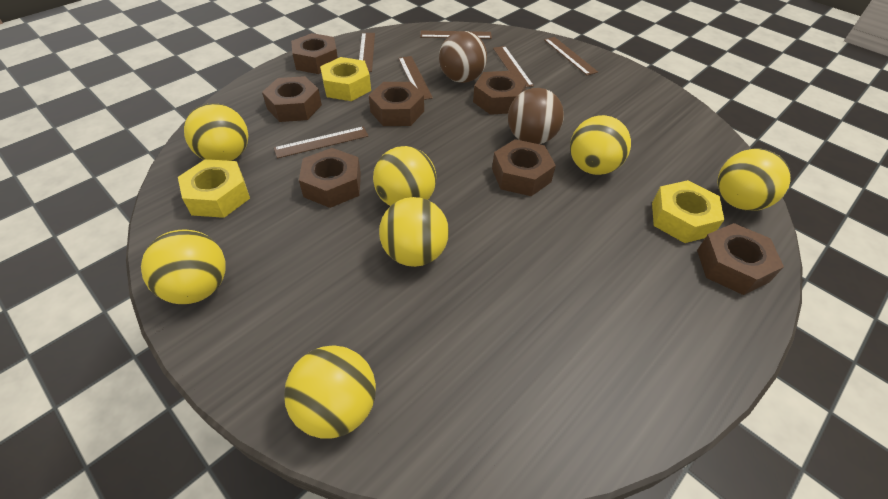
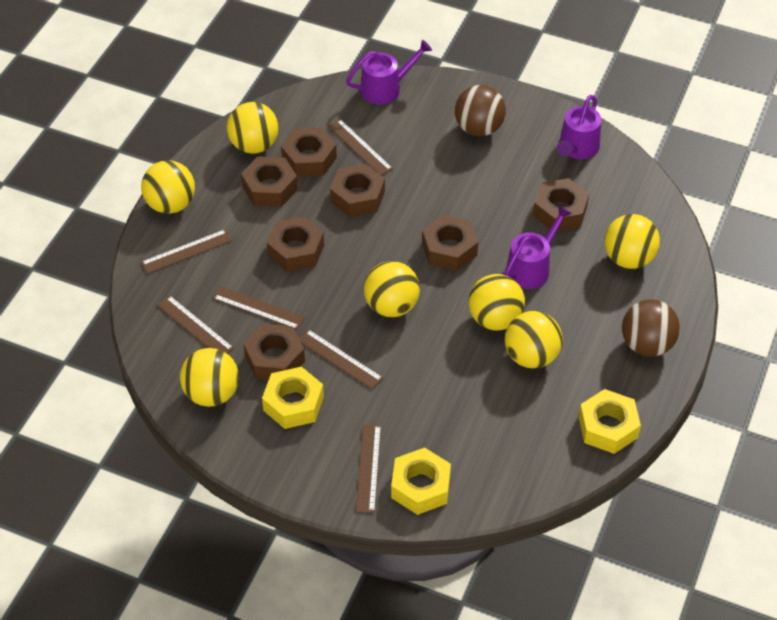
purple watering can: 0 -> 3

